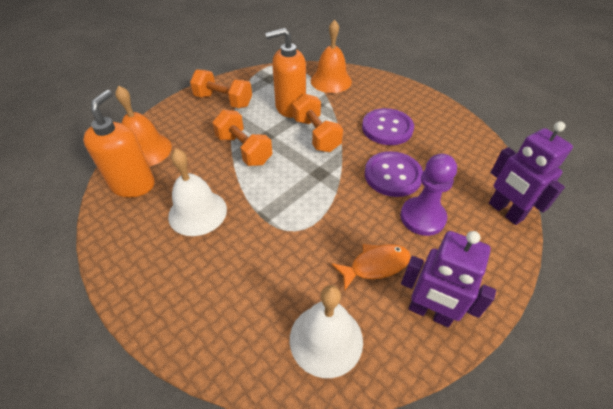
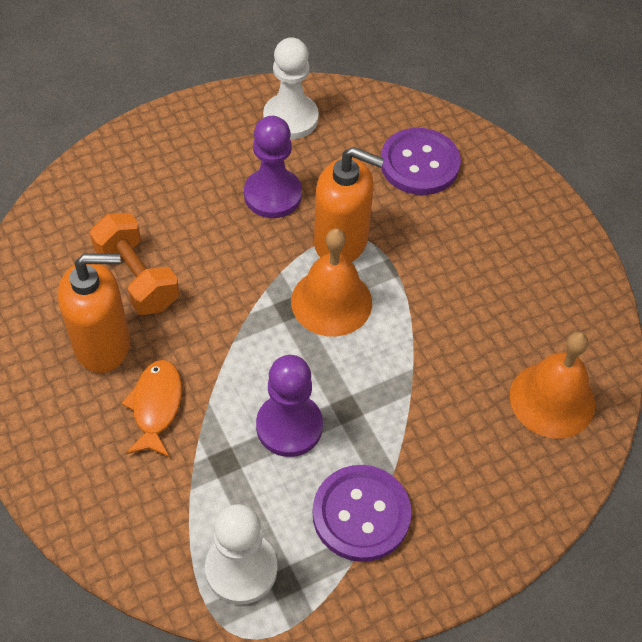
orange dumbbell: 3 -> 1
purple pawn: 1 -> 2
purple robot: 2 -> 0
white bell: 2 -> 0
white pawn: 0 -> 2

